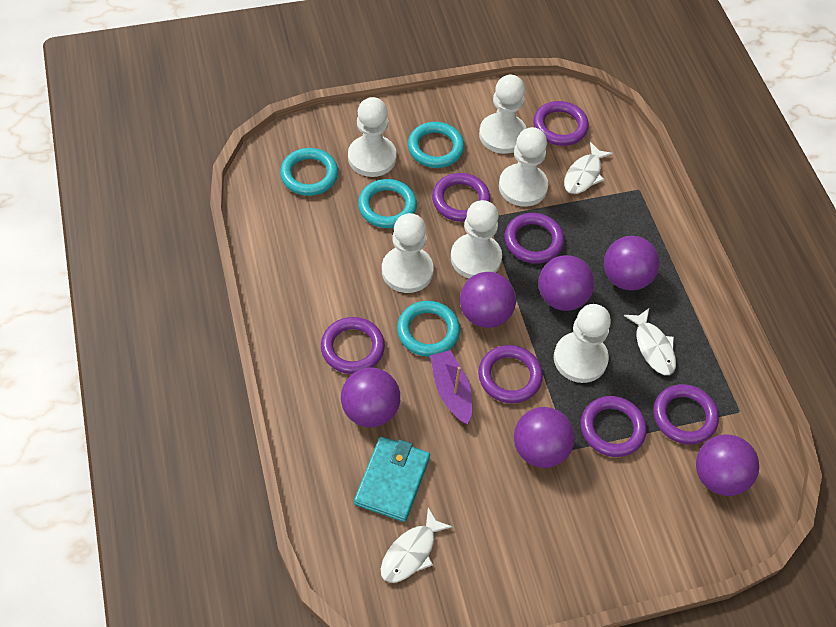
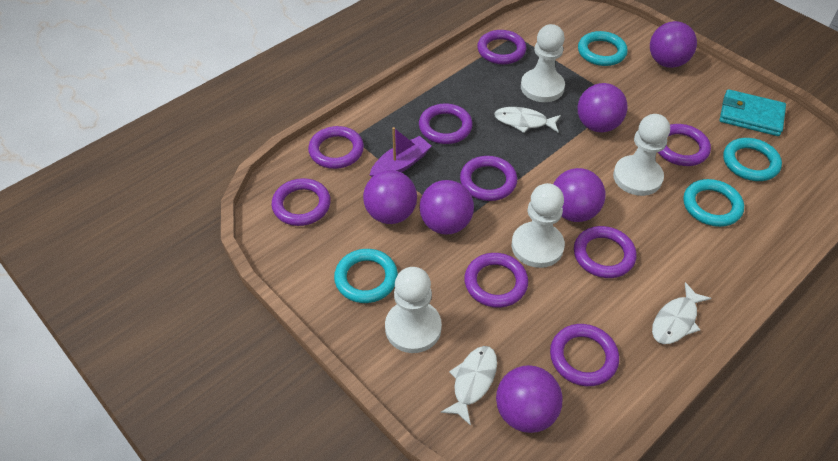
purple ring: 7 -> 9
white pawn: 6 -> 4

